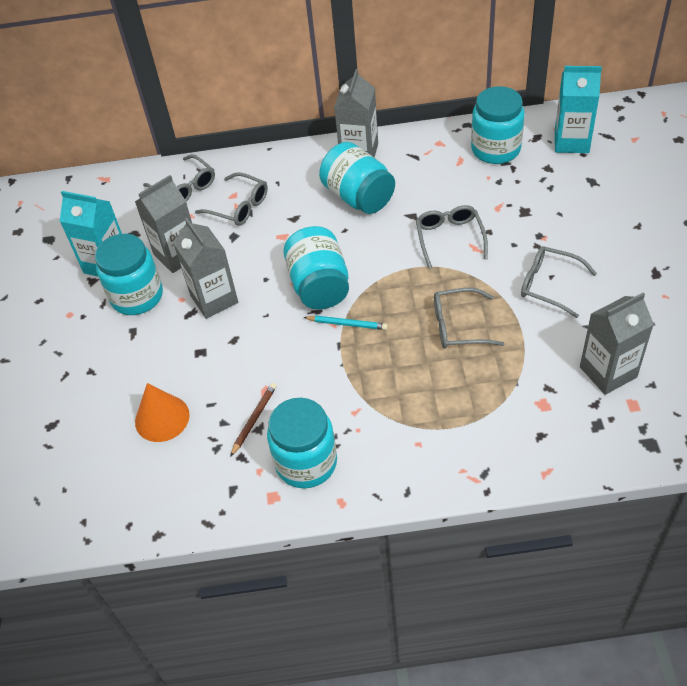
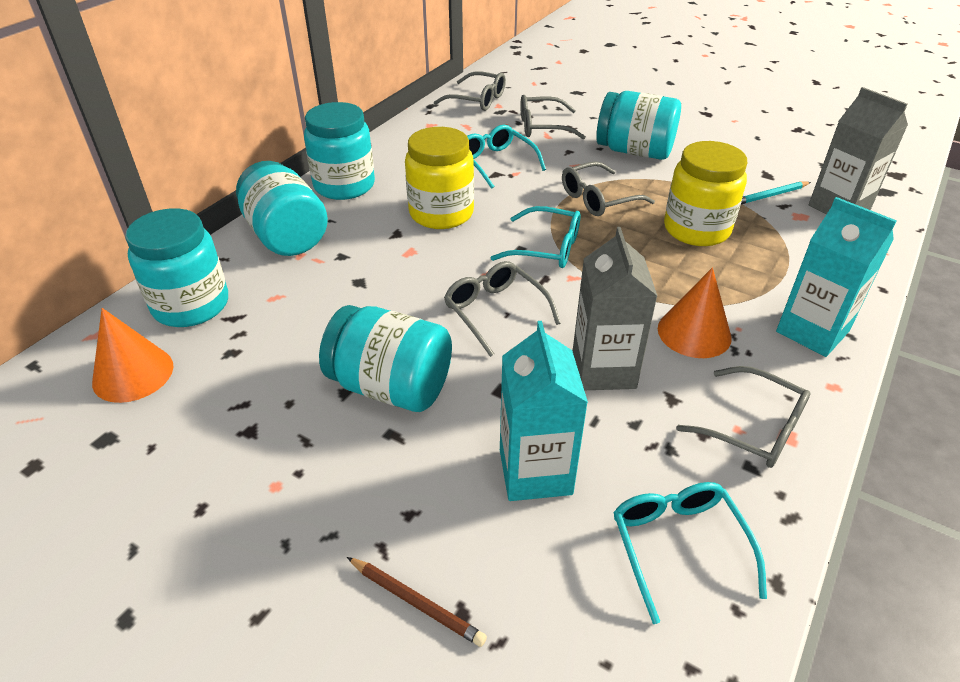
grey carton: 4 -> 2
orange cone: 1 -> 2
turquoise glasses: 0 -> 3
yellow jar: 0 -> 2

